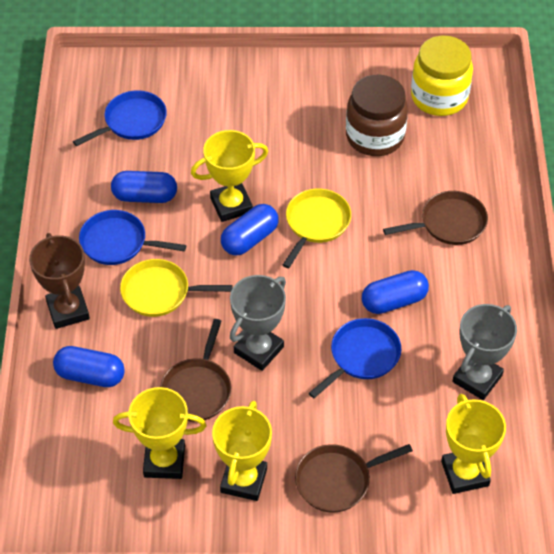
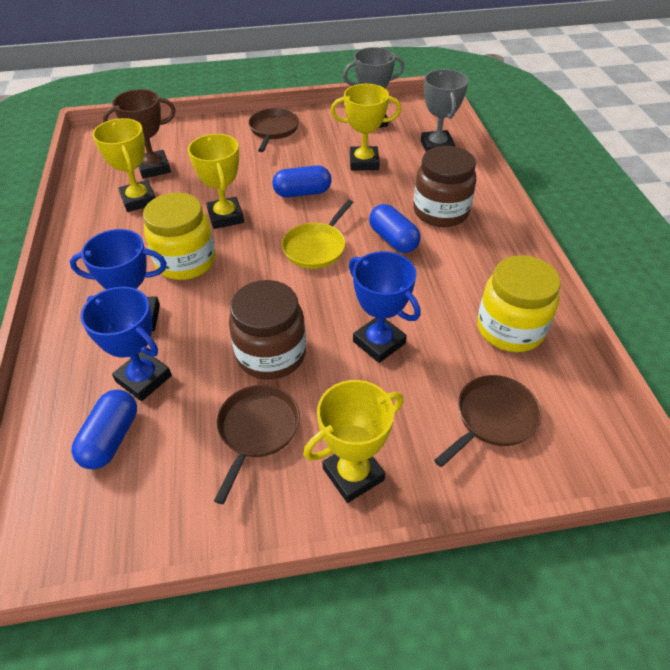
blue capsule: 4 -> 3
blue pan: 3 -> 0
blue trophy: 0 -> 3
brown jar: 1 -> 2
yellow jar: 1 -> 2
yellow pan: 2 -> 1

